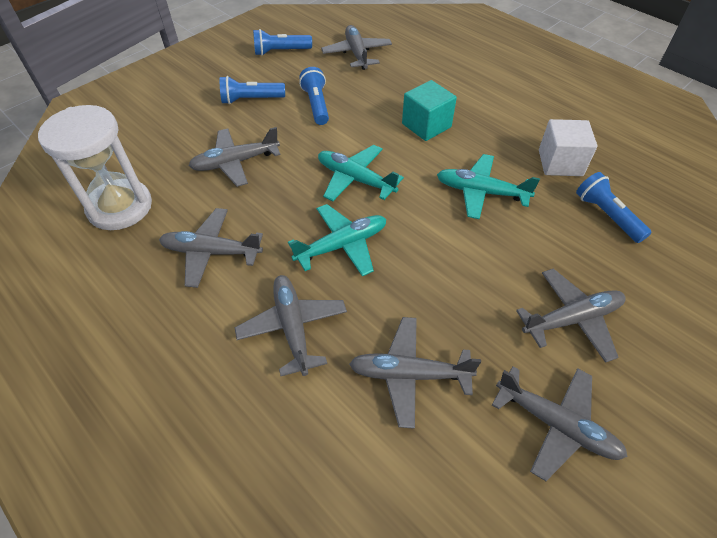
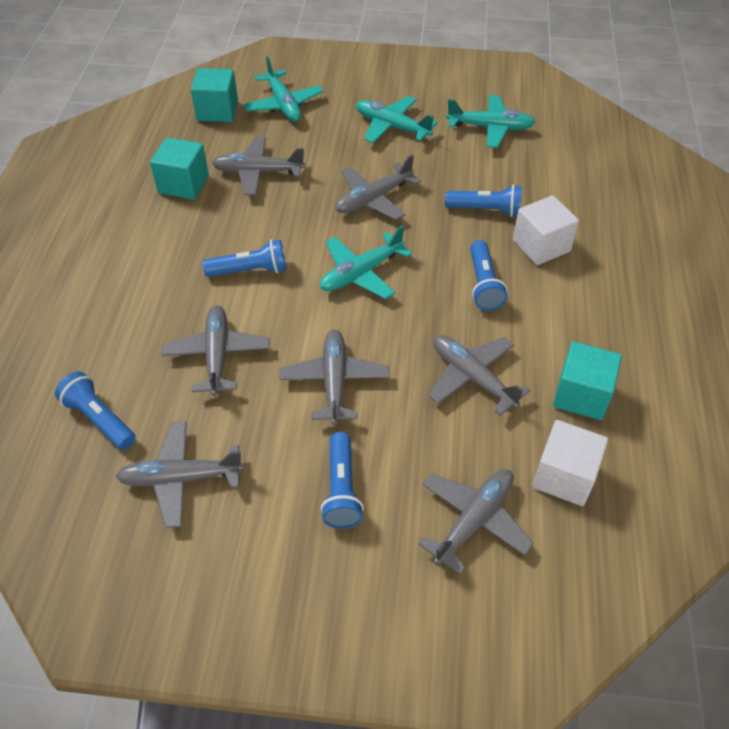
blue flashlight: 4 -> 5
turquoise cube: 1 -> 3
turquoise plane: 3 -> 4
white cube: 1 -> 2
white hourglass: 1 -> 0

